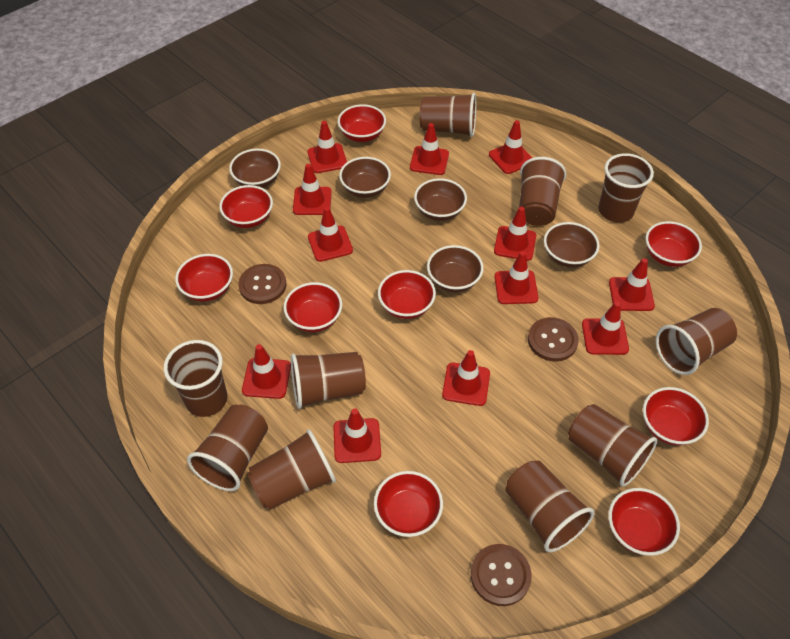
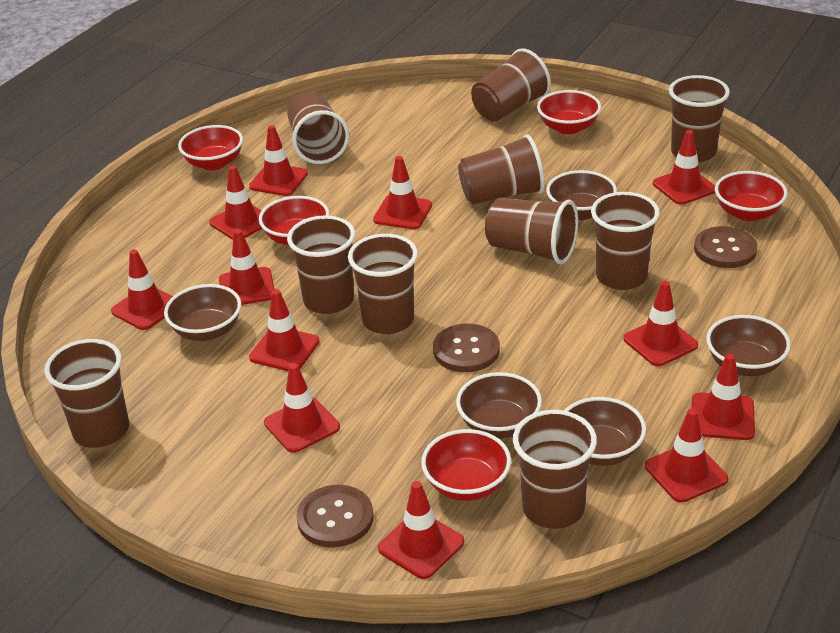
red bowl: 9 -> 5

